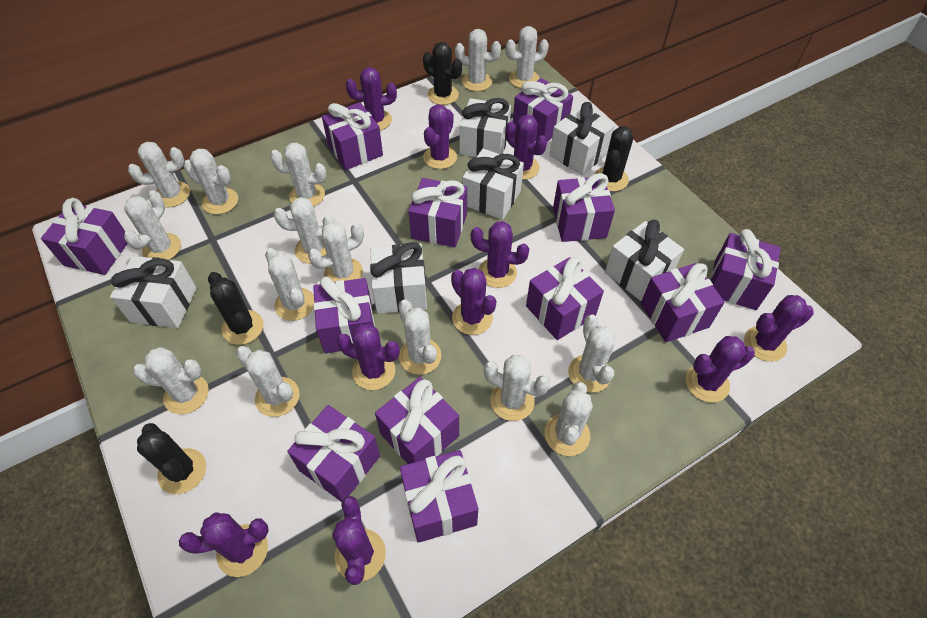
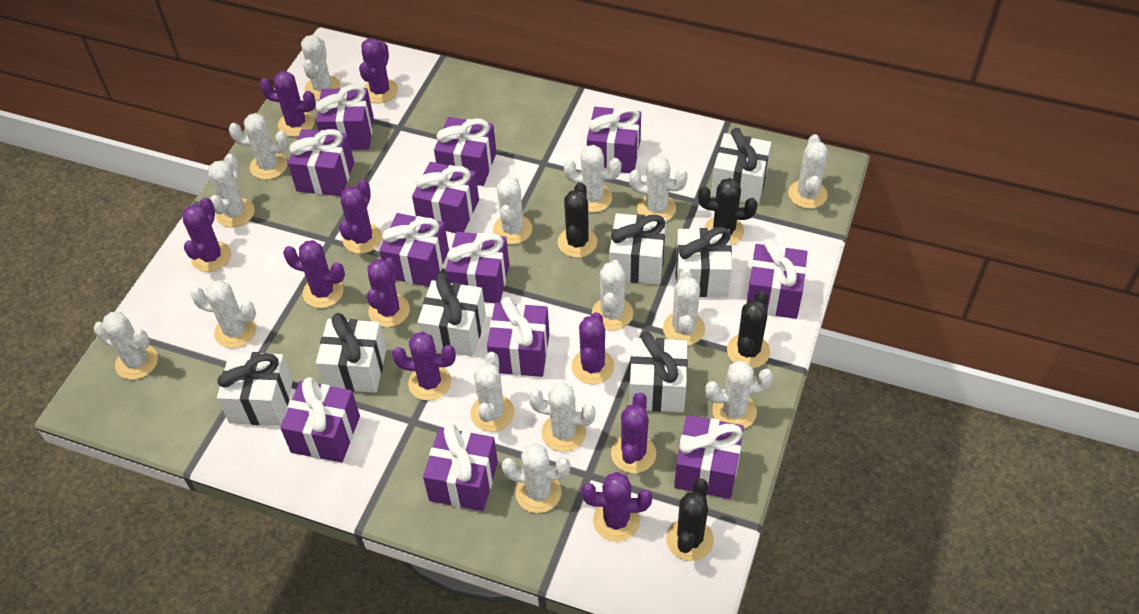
white gift: 6 -> 7

